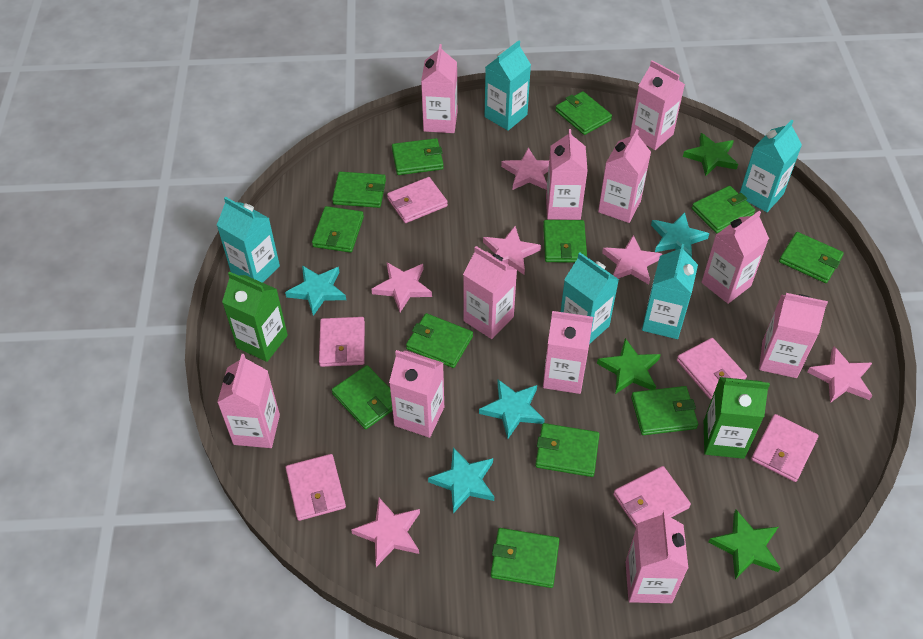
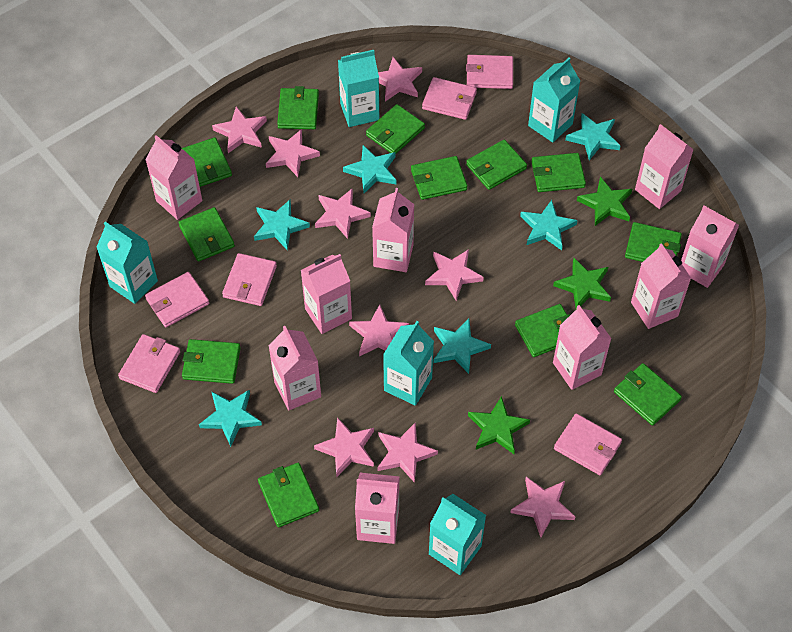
green carton: 2 -> 0
pink carton: 11 -> 9
pink star: 6 -> 9
turquoise star: 4 -> 6

